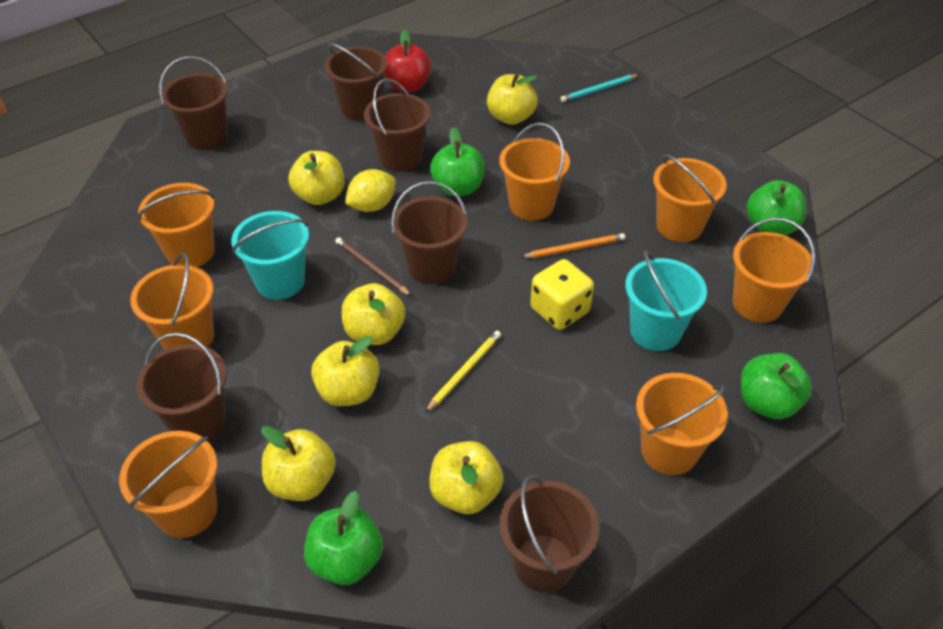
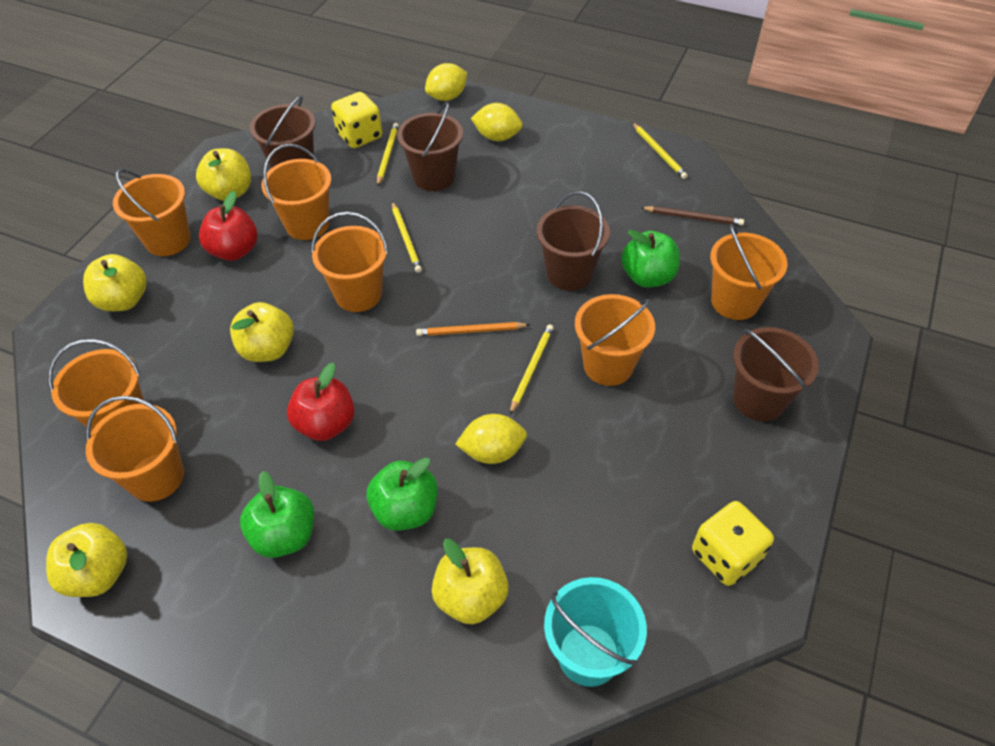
brown bucket: 6 -> 4
green apple: 4 -> 3
red apple: 1 -> 2
turquoise bucket: 2 -> 1
turquoise pencil: 1 -> 0
yellow apple: 6 -> 5
yellow dice: 1 -> 2
yellow lemon: 1 -> 3
yellow pencil: 1 -> 4

